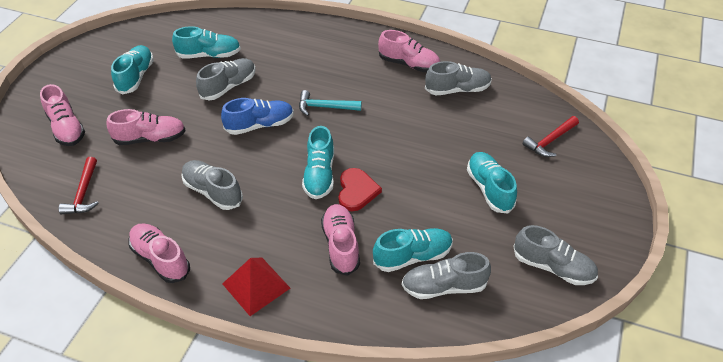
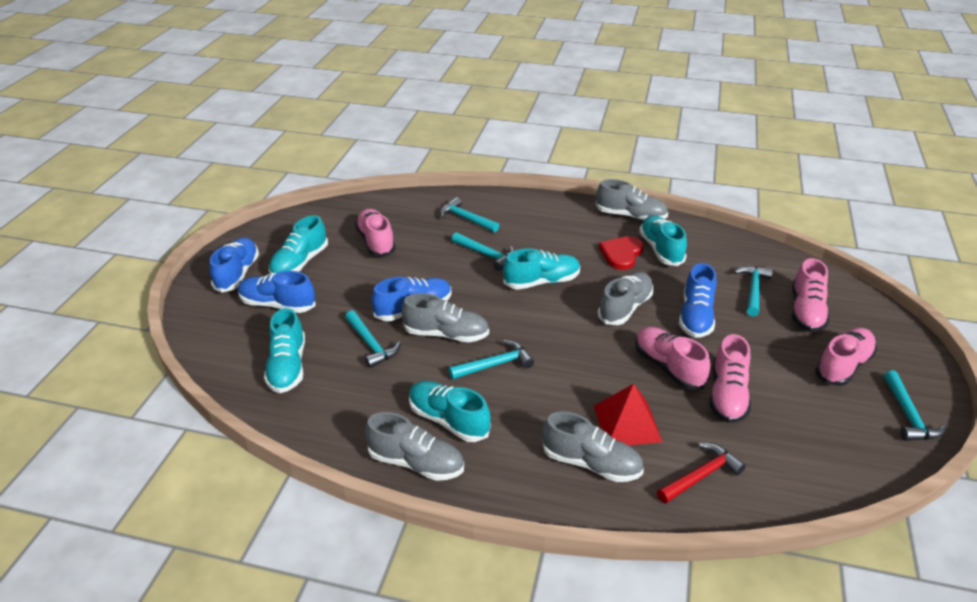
blue shoe: 1 -> 4
red hammer: 2 -> 1
turquoise hammer: 1 -> 6

